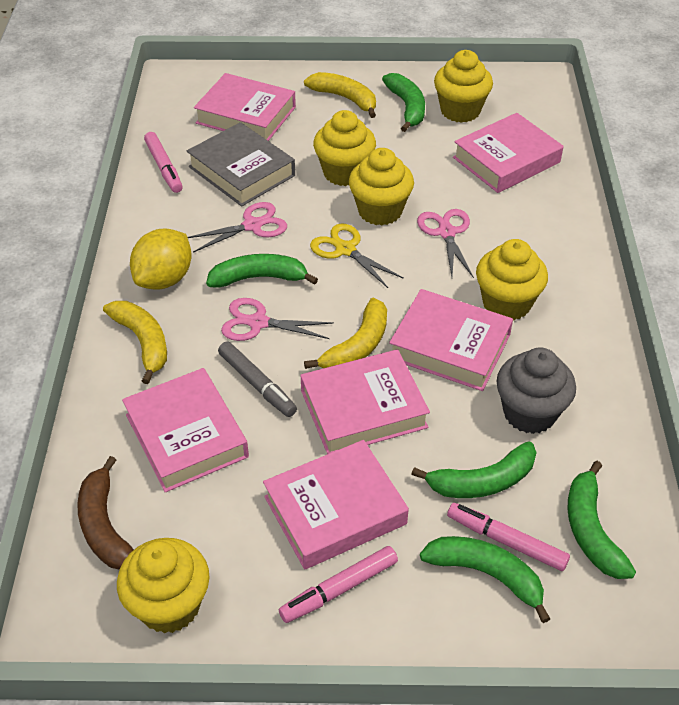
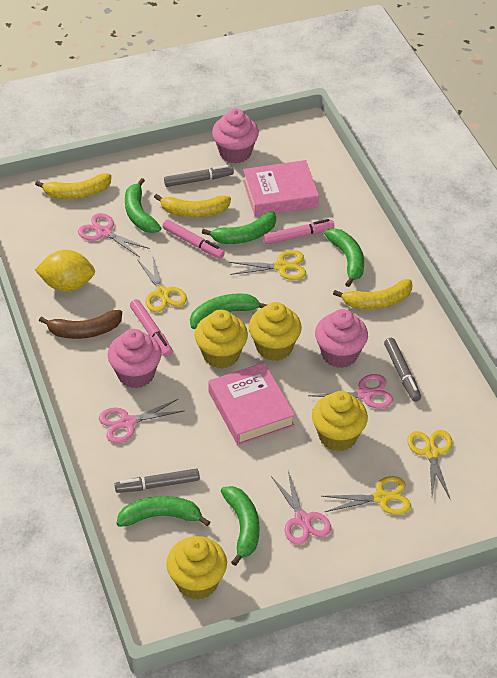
green banana: 5 -> 6
grey book: 1 -> 0
grey cupcake: 1 -> 0
grey marker: 1 -> 3
pink book: 6 -> 2
pink cupcake: 0 -> 3
pink scissors: 3 -> 4
yellow cupcake: 5 -> 4
yellow scissors: 1 -> 4

